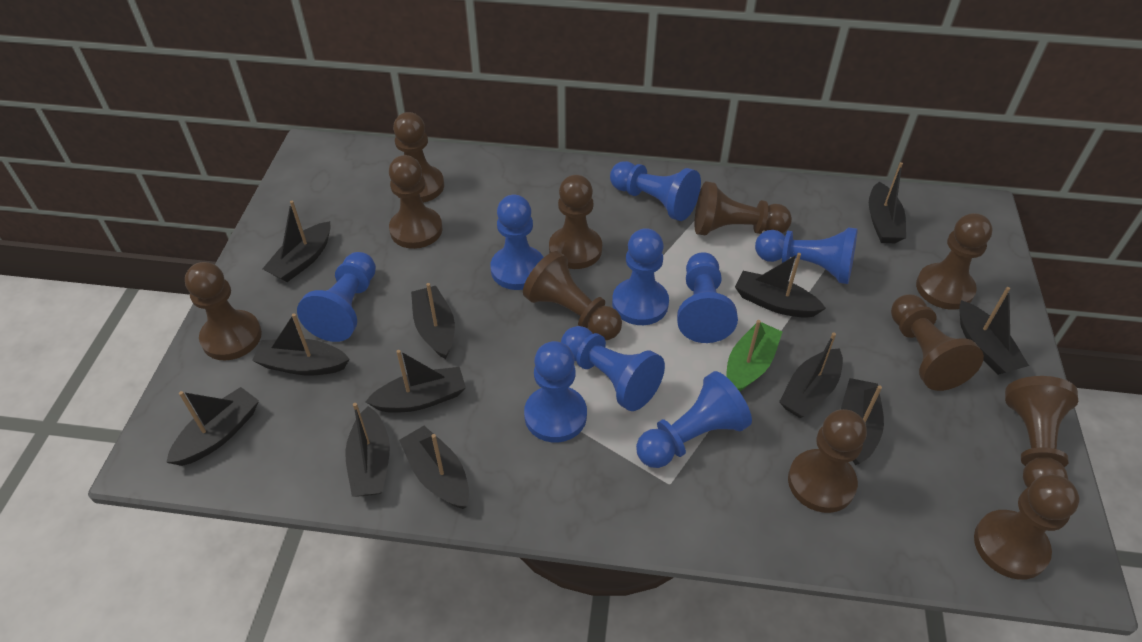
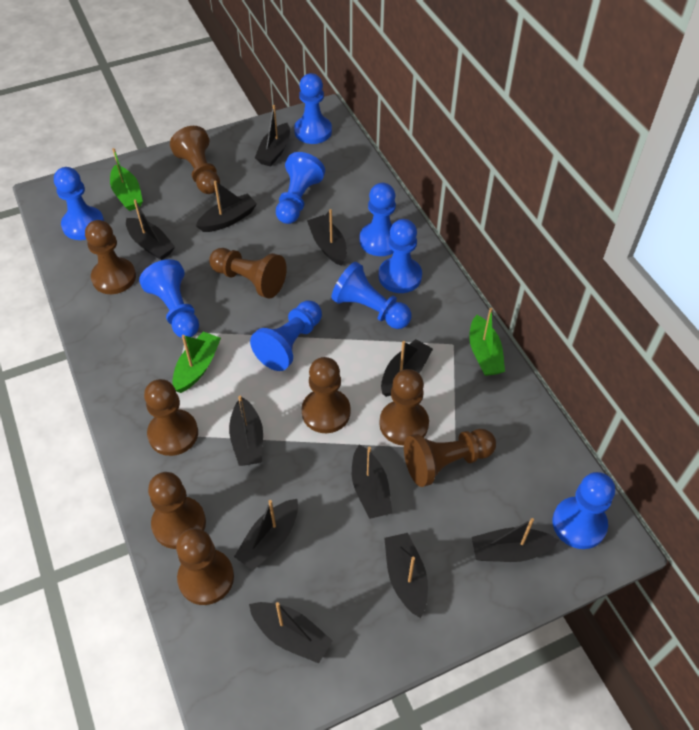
black boat: 12 -> 11
brown pawn: 11 -> 9
green boat: 1 -> 3

